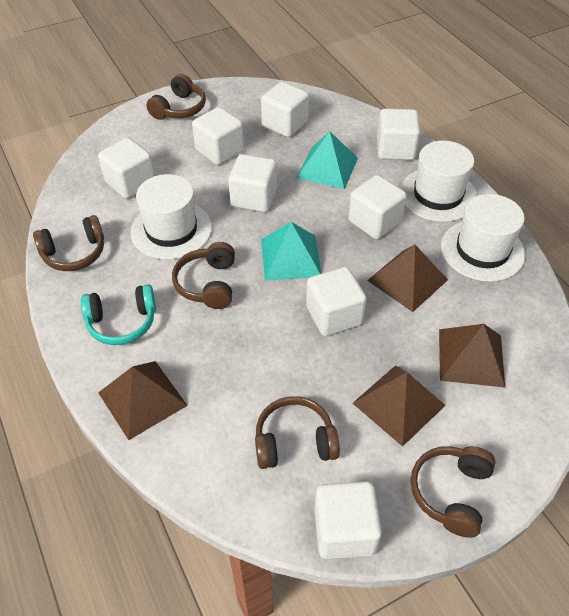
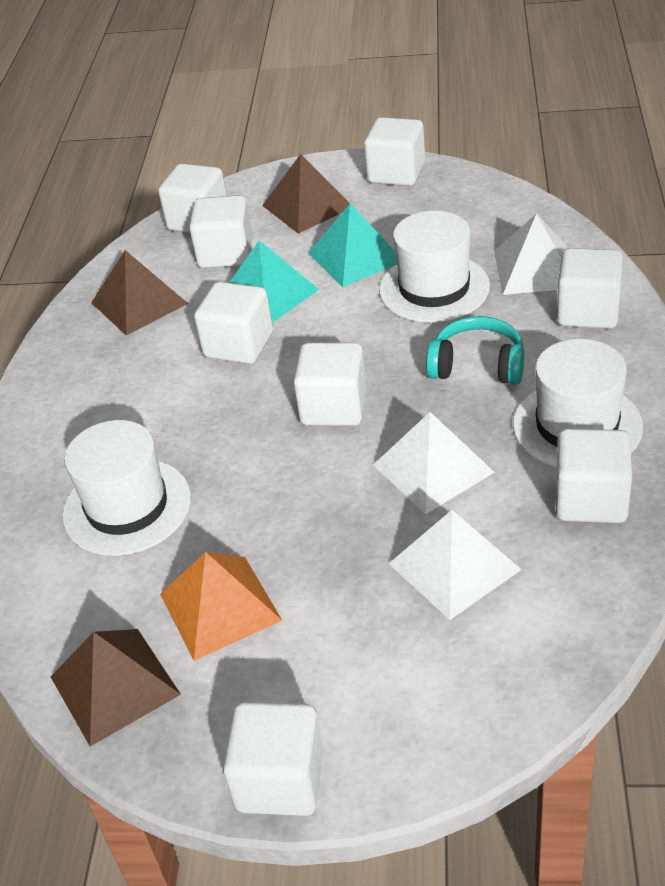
brown headphones: 5 -> 0
brown pyramid: 4 -> 3
orange pyramid: 0 -> 1
white pyramid: 0 -> 3

